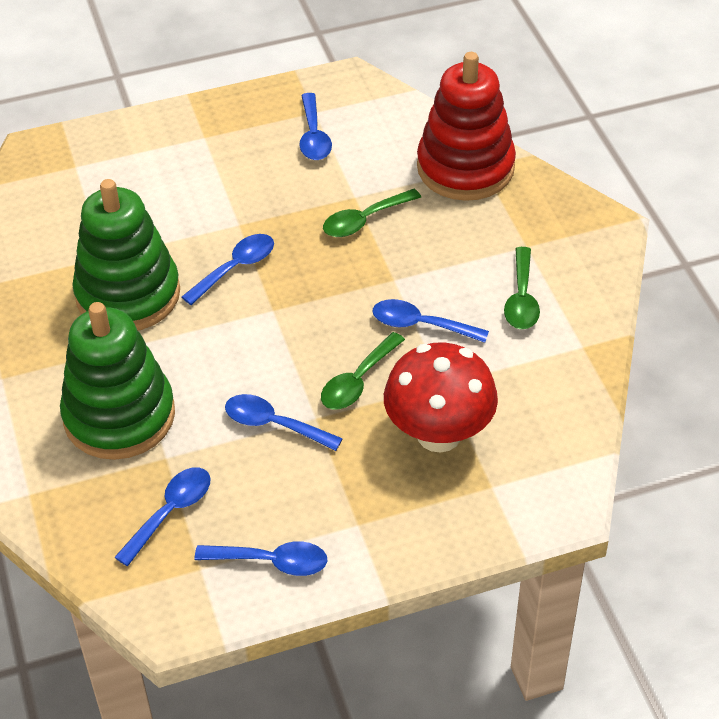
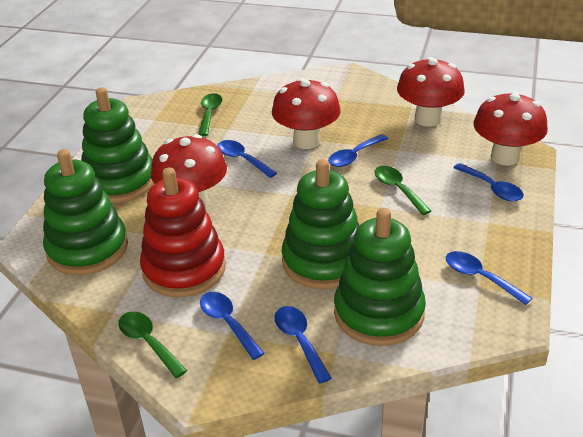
green stacking toy: 2 -> 4
red mushroom: 1 -> 4

